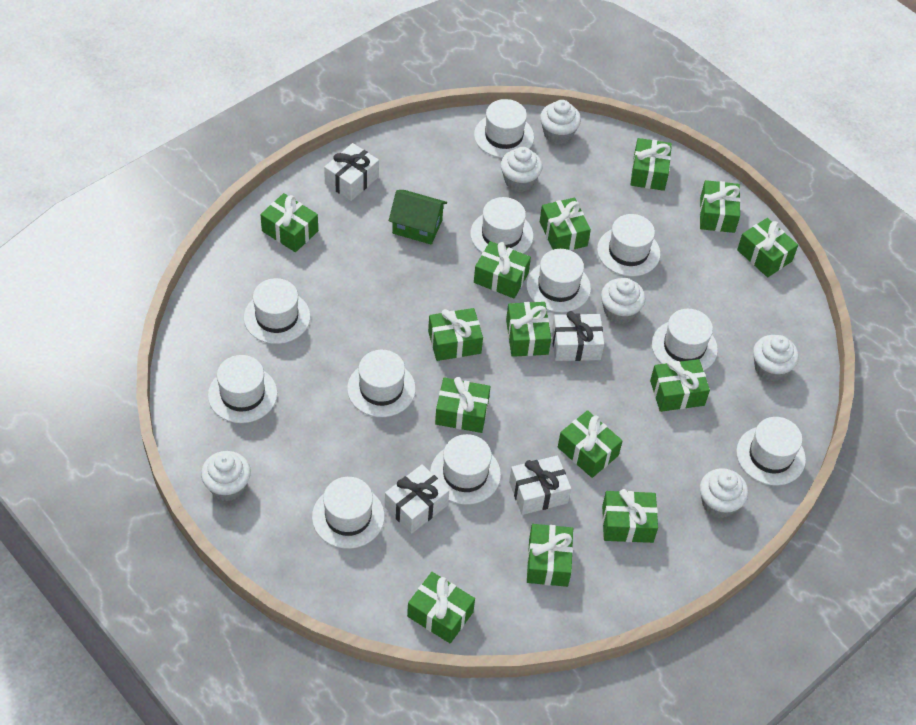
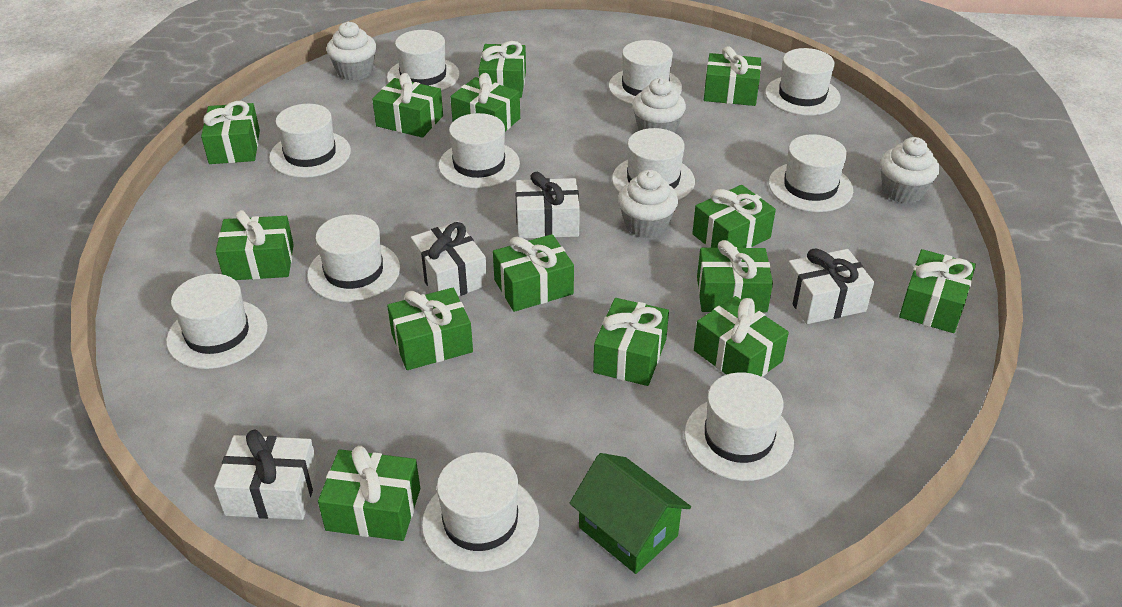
white cupcake: 6 -> 4

